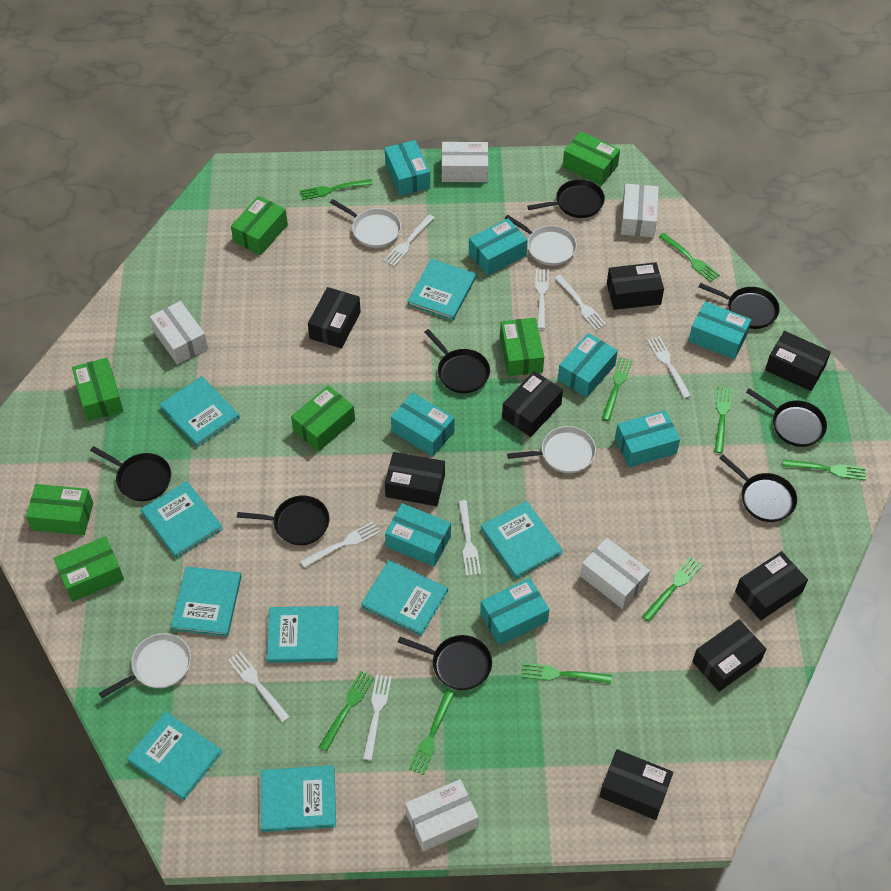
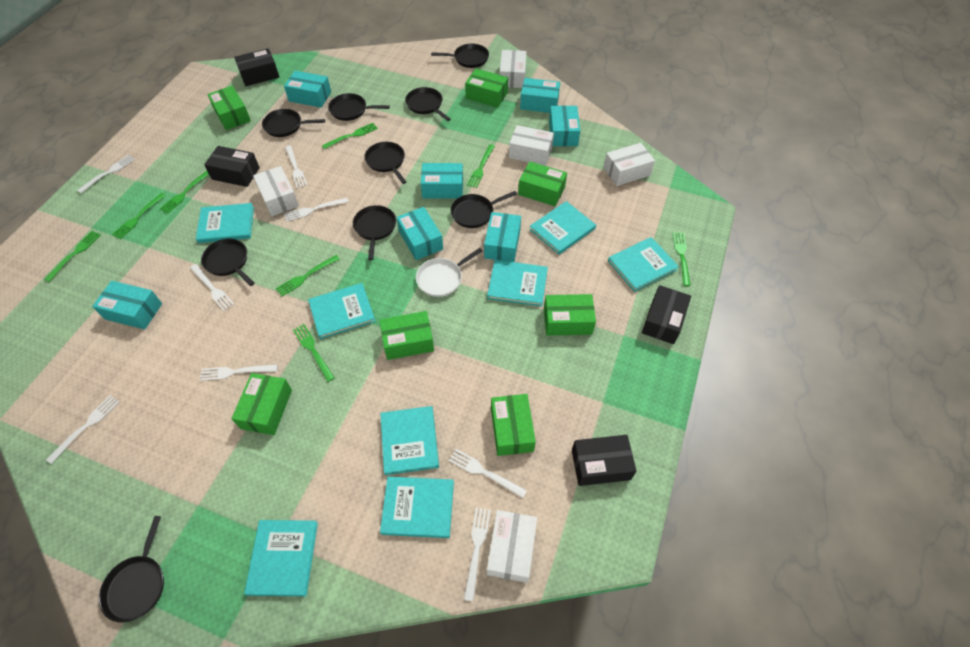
black box: 8 -> 4
black pan: 8 -> 9
green fork: 9 -> 8
turquoise book: 9 -> 8
turquoise box: 8 -> 7
white pan: 4 -> 1

